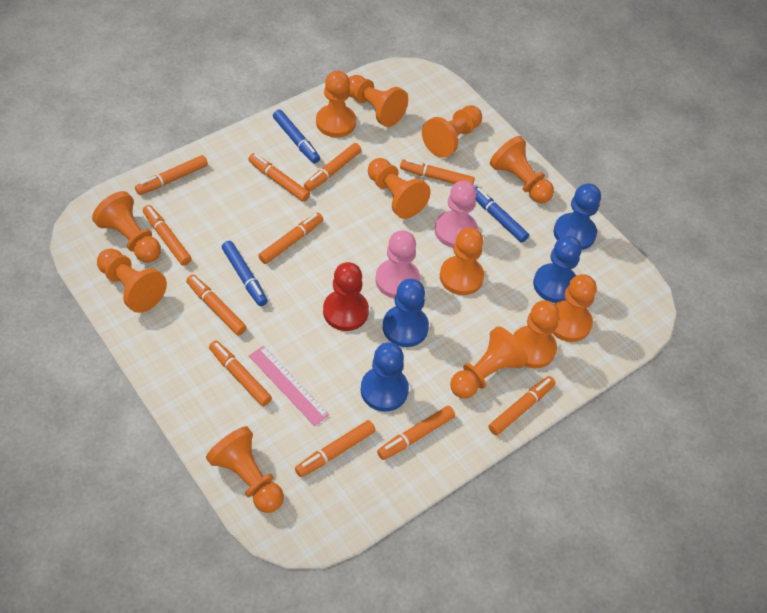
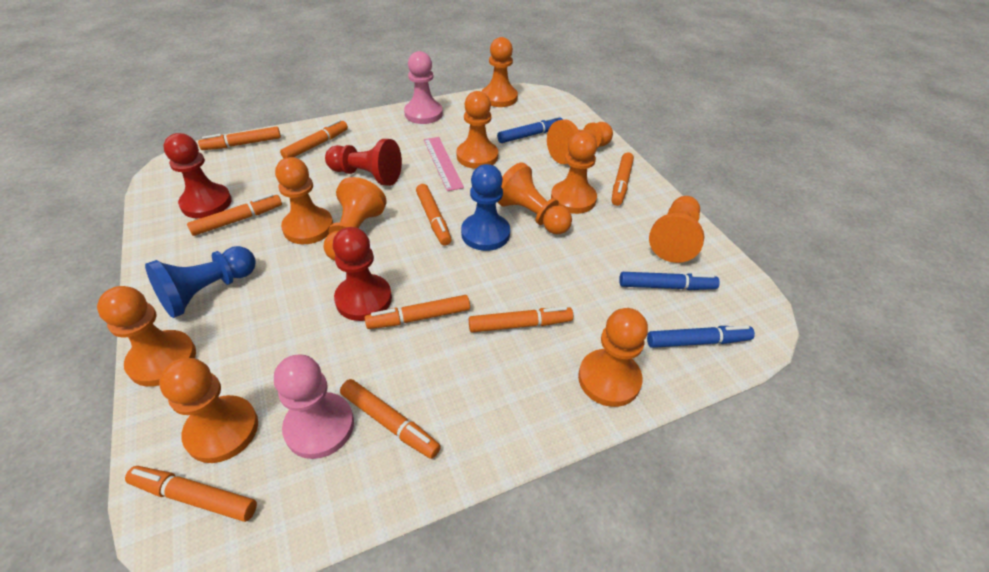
blue pawn: 4 -> 2
orange marker: 11 -> 9
orange pawn: 12 -> 11
red pawn: 1 -> 3

